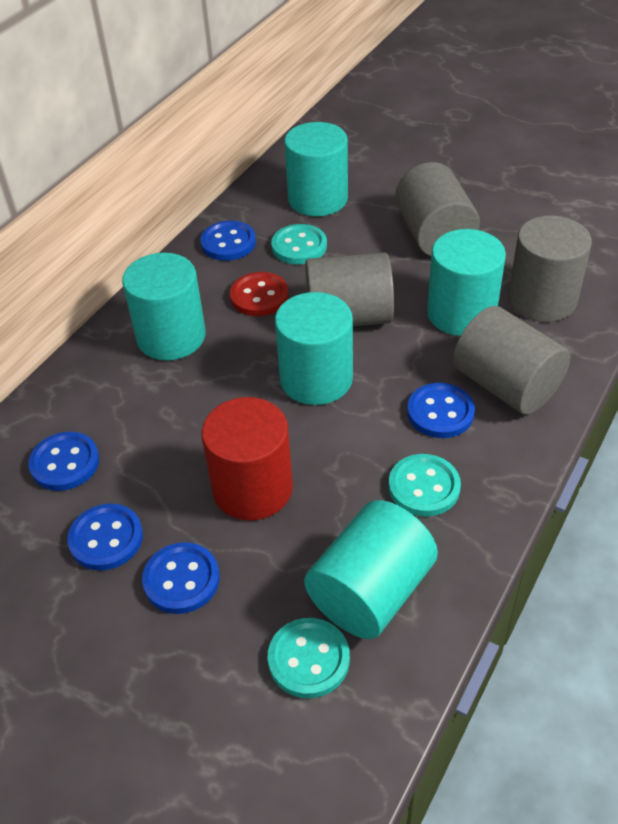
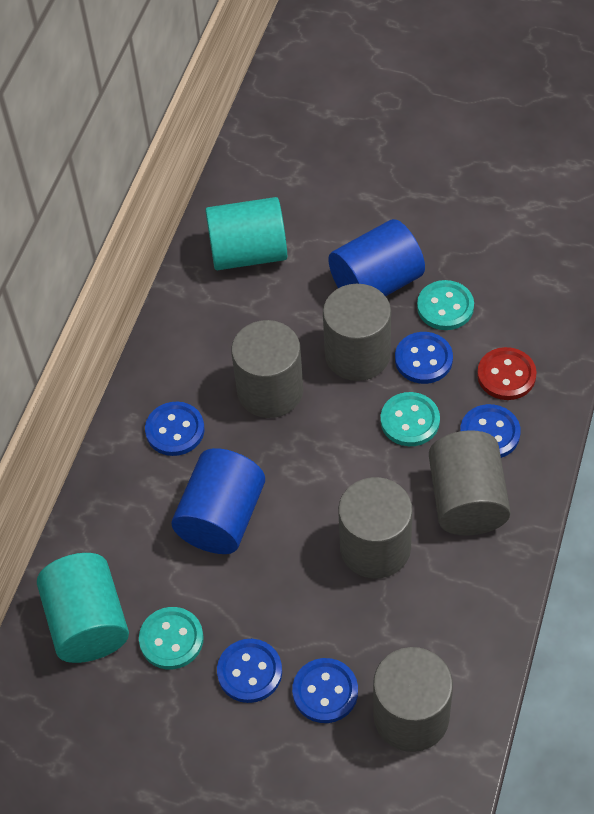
blue cylinder: 0 -> 2
grey cylinder: 4 -> 5
red cylinder: 1 -> 0
turquoise cylinder: 5 -> 2

